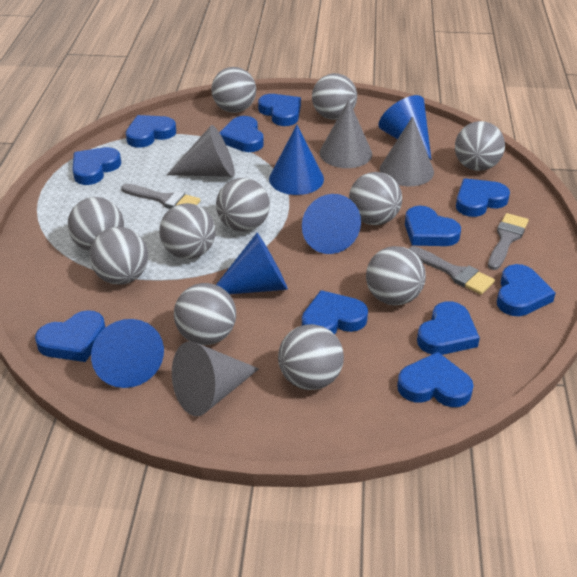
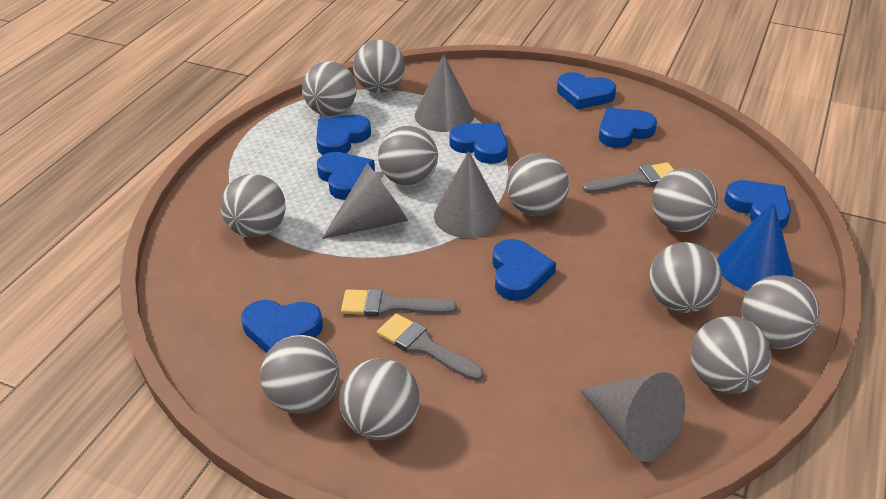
blue cone: 5 -> 1
blue heart: 11 -> 8

